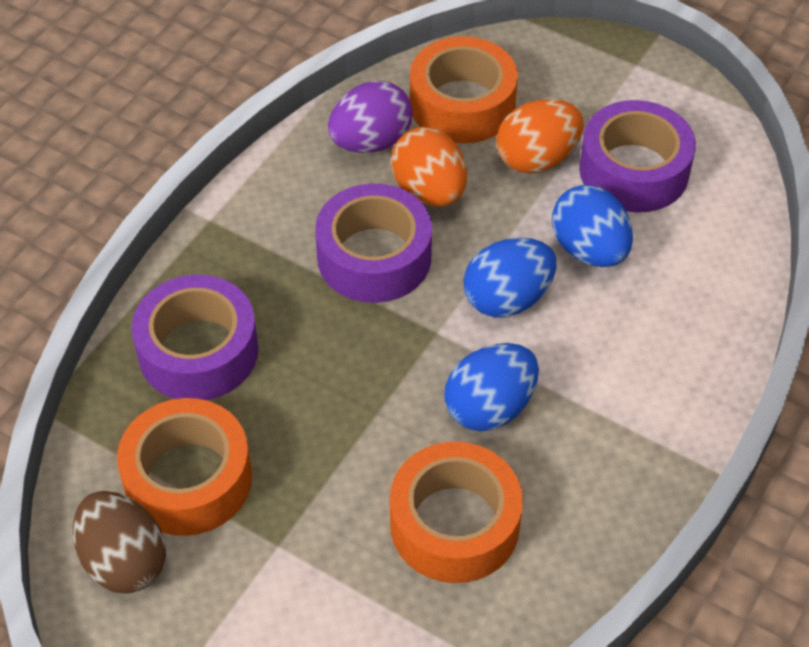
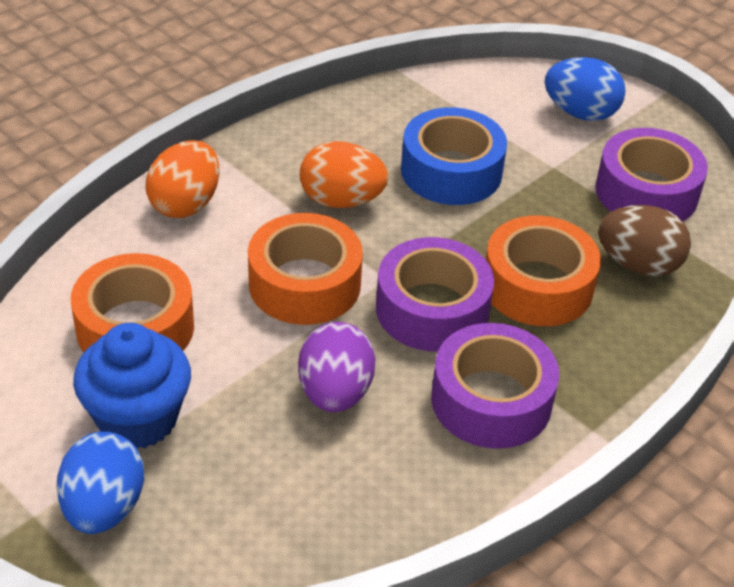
blue cupcake: 0 -> 1
blue egg: 3 -> 2
blue tape: 0 -> 1

